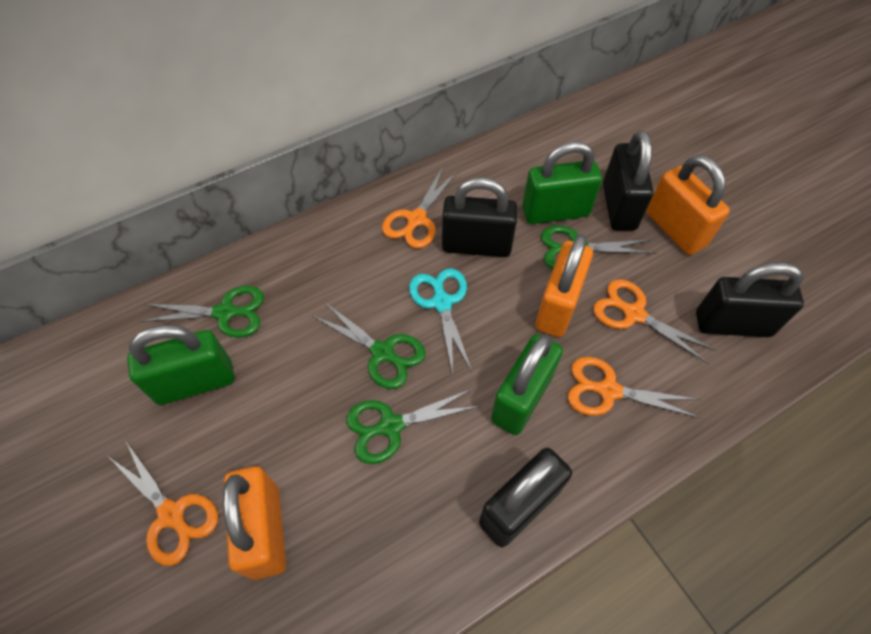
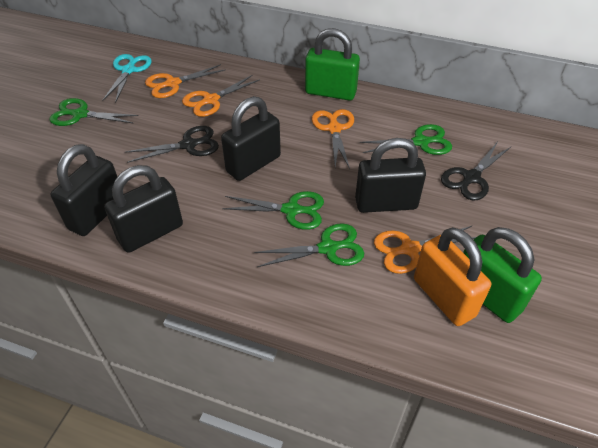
black scissors: 0 -> 2
green padlock: 3 -> 2
orange padlock: 3 -> 1

